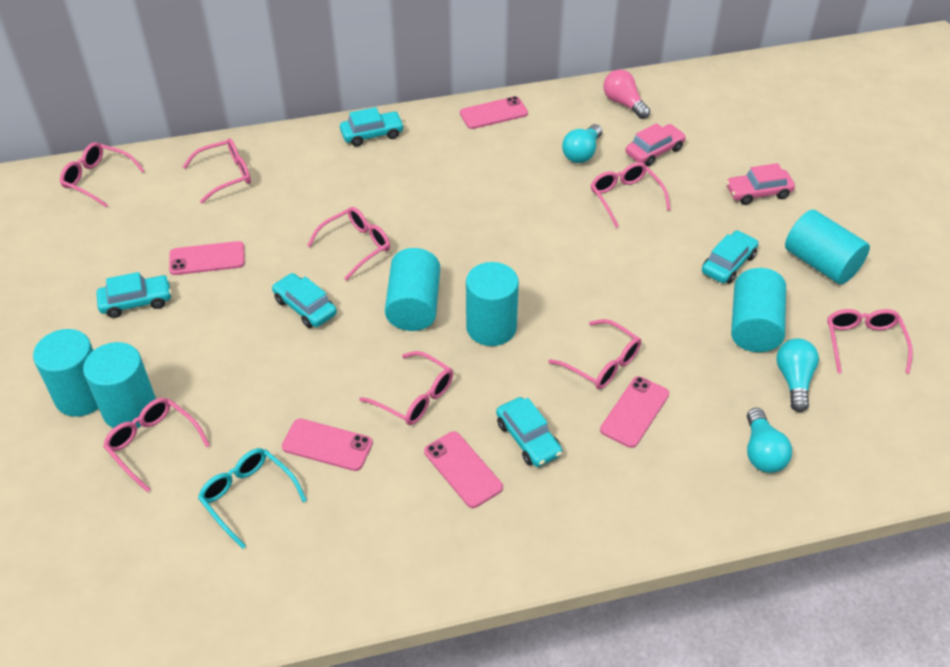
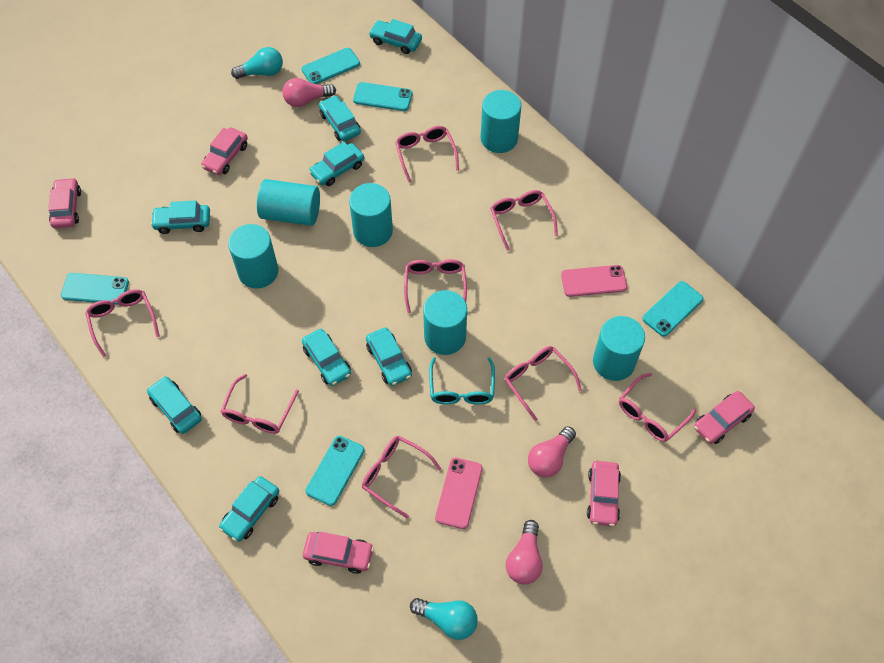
pink car: 2 -> 5
pink light bulb: 1 -> 3
pink phone: 5 -> 2
turquoise car: 5 -> 8
turquoise light bulb: 3 -> 2
turquoise phone: 0 -> 5

